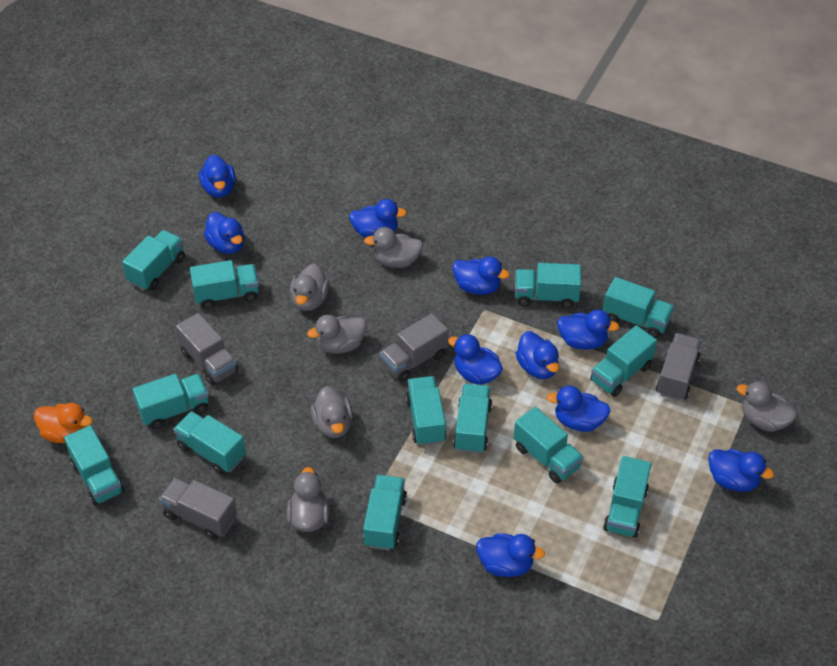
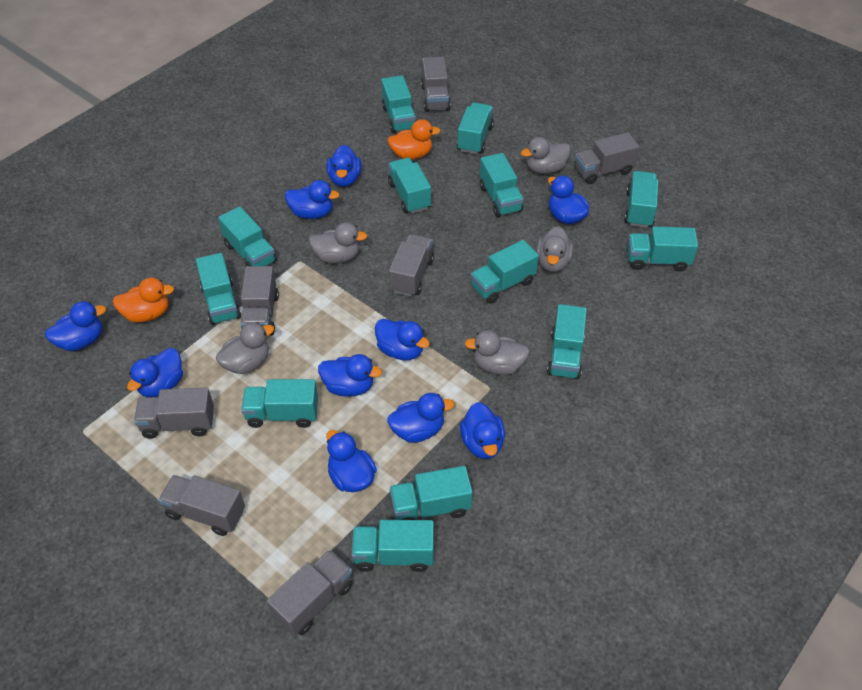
grey duck: 6 -> 5
grey truck: 4 -> 7
orange duck: 1 -> 2

